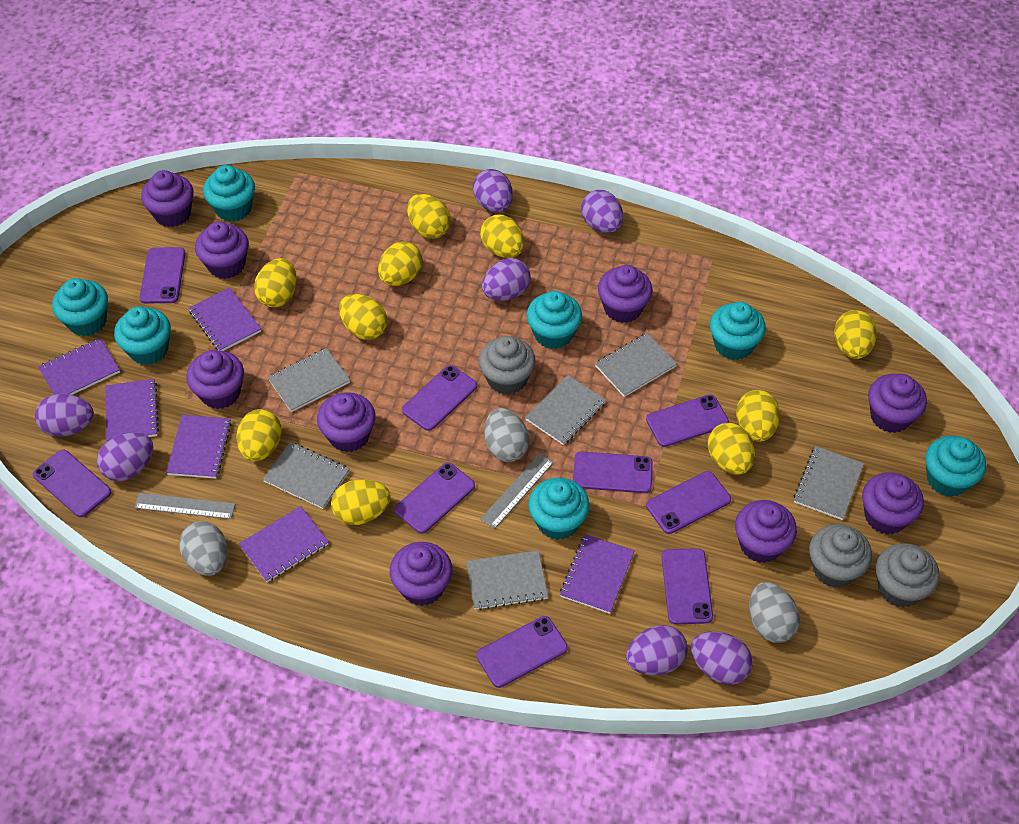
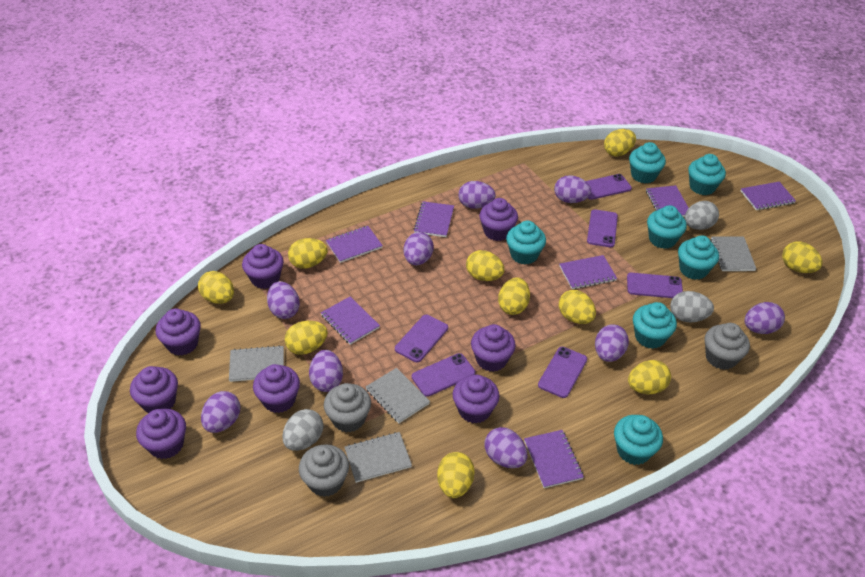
grey notebook: 6 -> 4
grey ruler: 2 -> 0
purple cupcake: 9 -> 8
purple egg: 7 -> 9
purple notebook: 6 -> 7
purple phone: 9 -> 6

